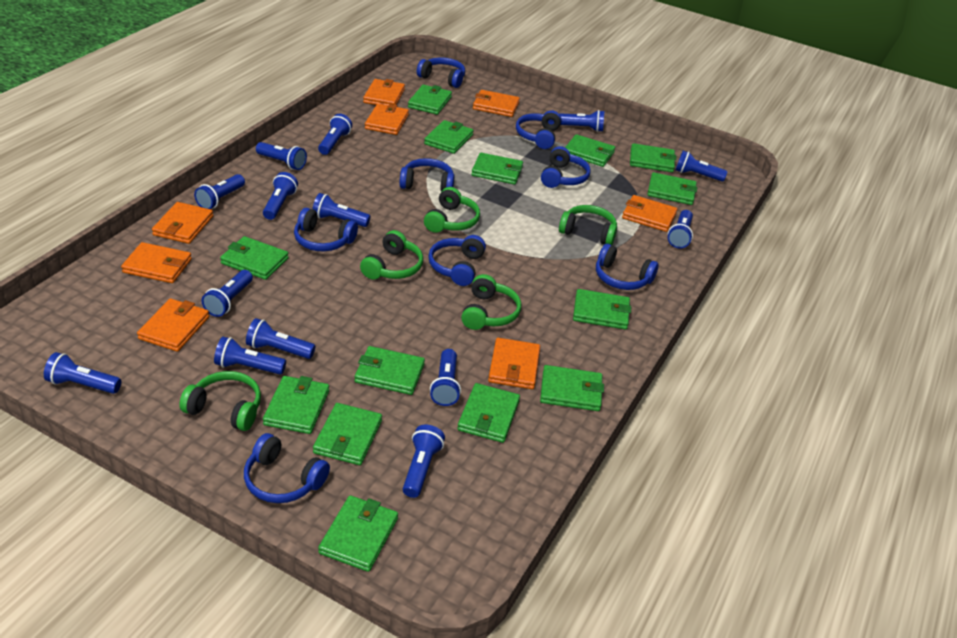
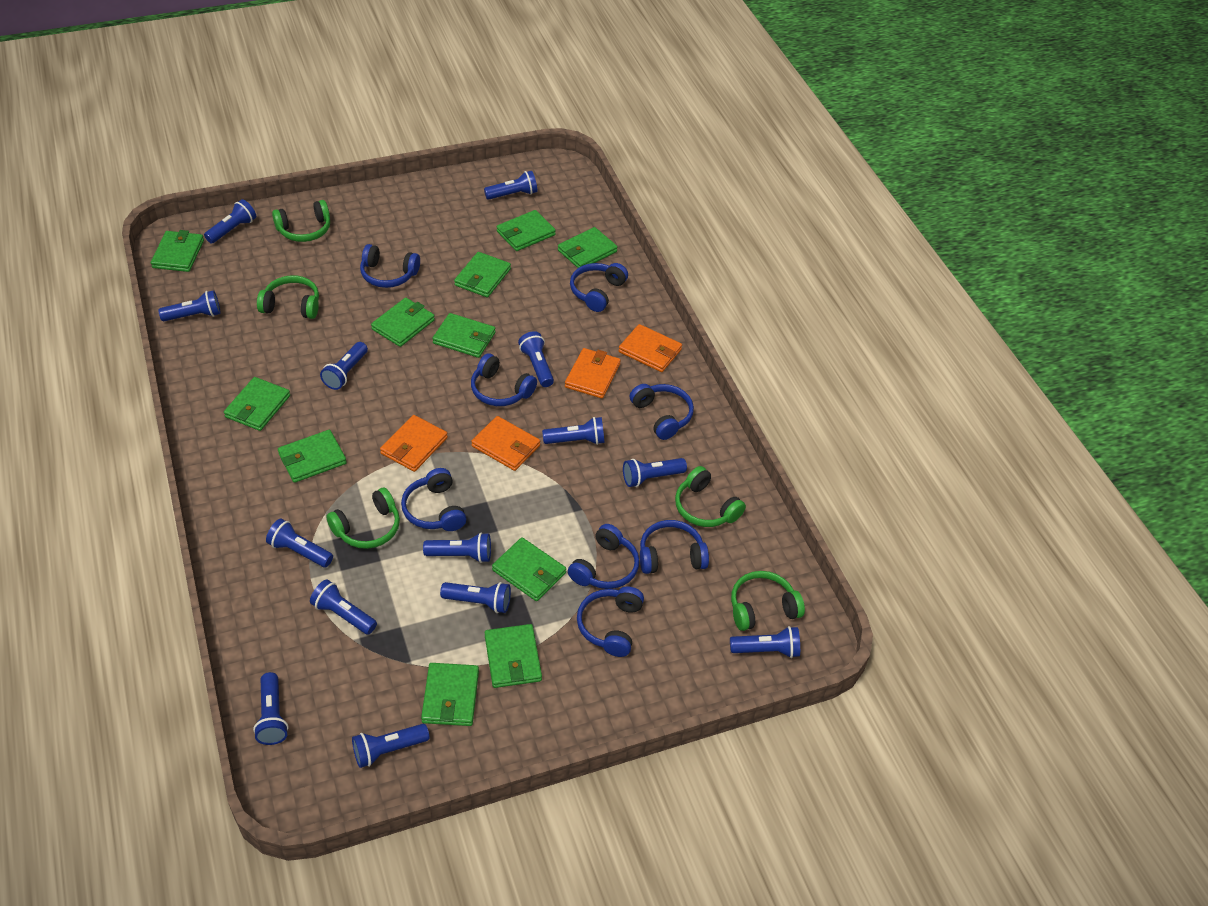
green wallet: 14 -> 11
orange wallet: 8 -> 4

